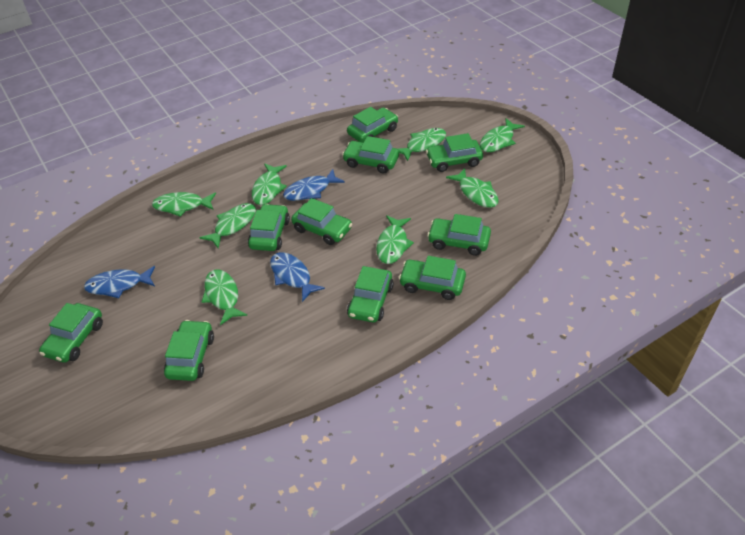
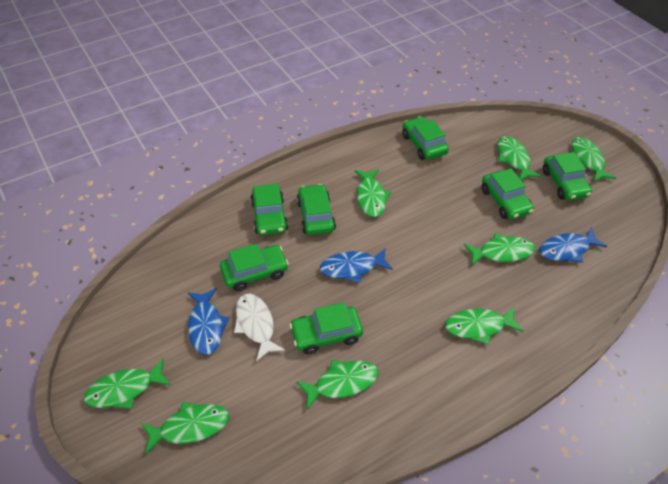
green car: 10 -> 7
white fish: 0 -> 1

